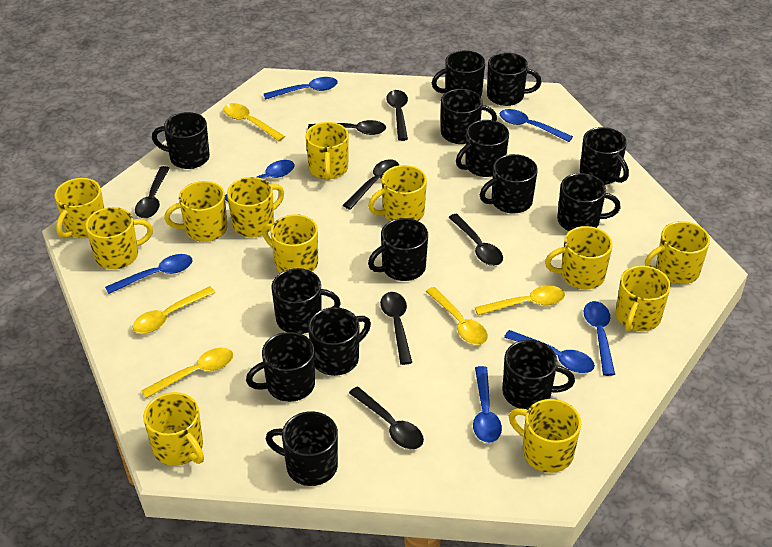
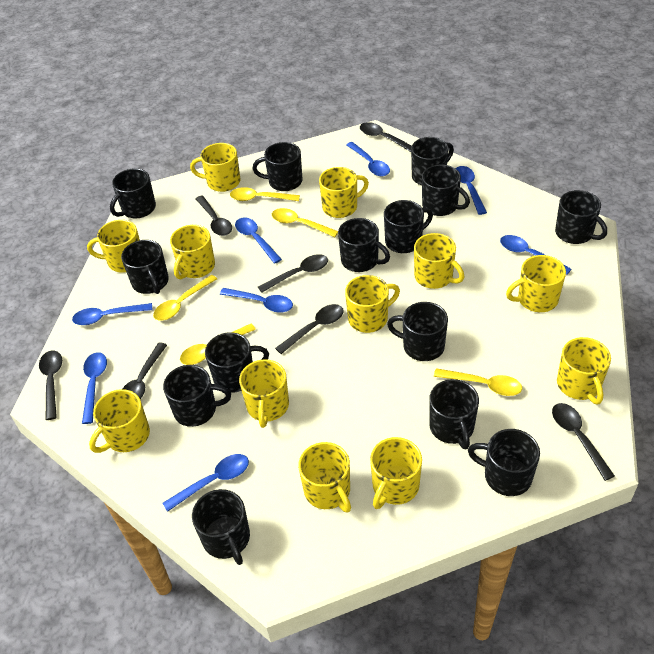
blue spoon: 7 -> 8

